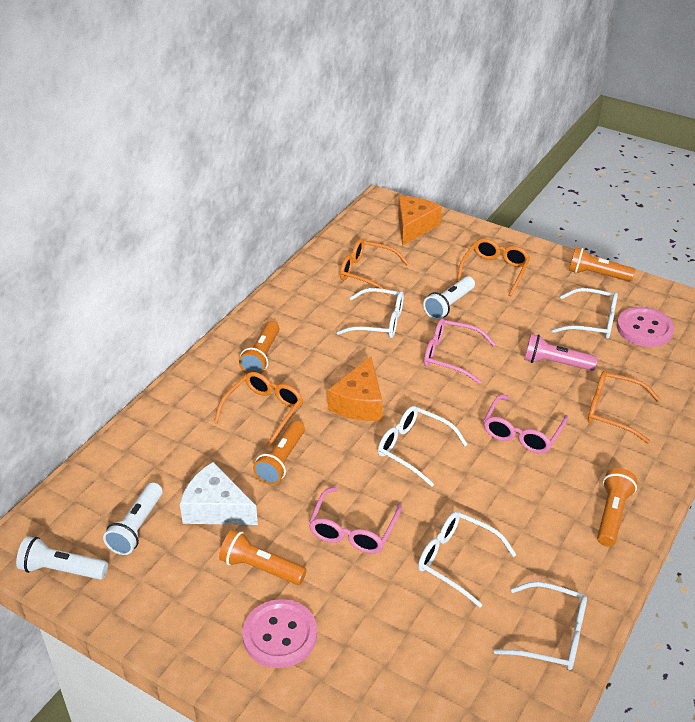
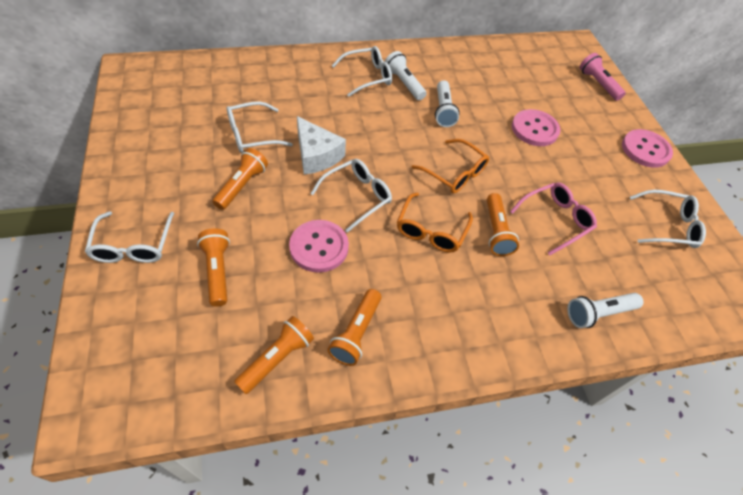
orange cheese: 2 -> 0
orange glasses: 4 -> 2
pink button: 2 -> 3
pink glasses: 3 -> 1

